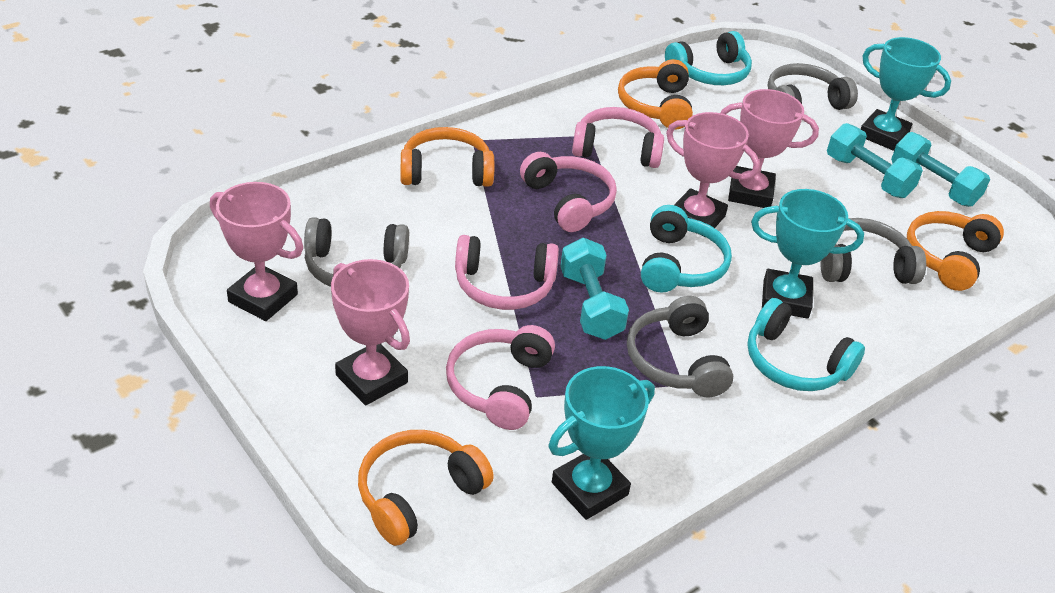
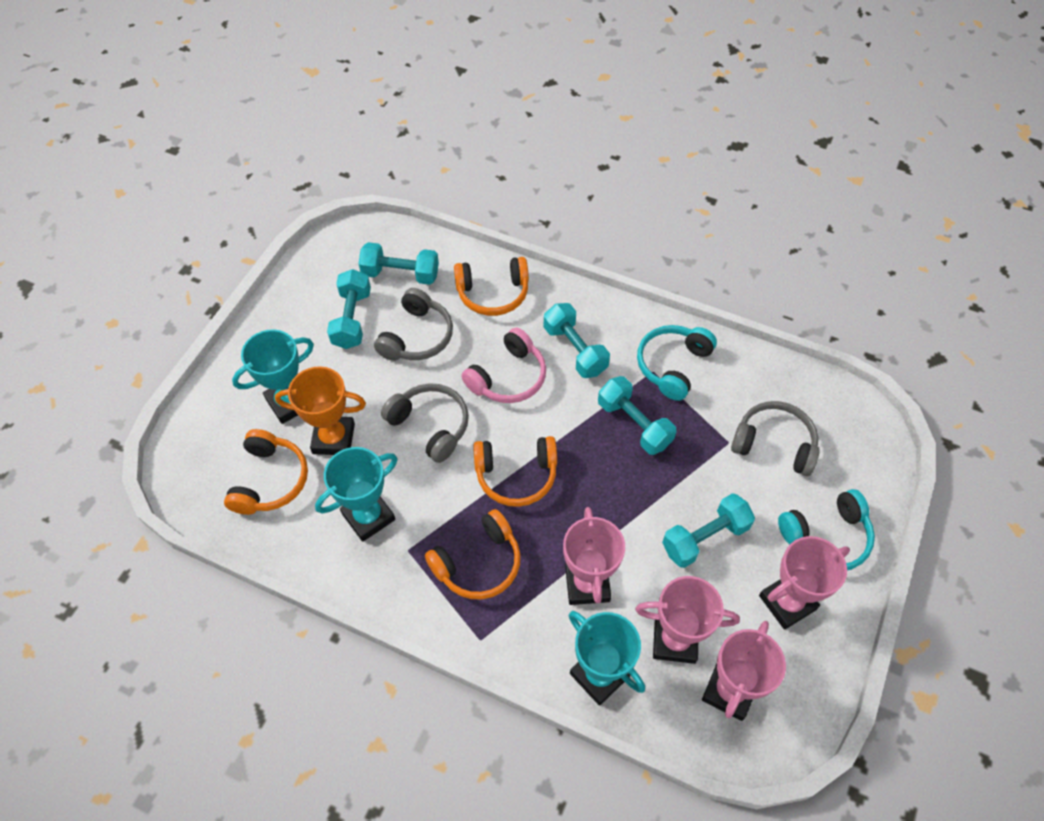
grey headphones: 4 -> 3
orange trophy: 0 -> 1
pink headphones: 4 -> 1
turquoise dumbbell: 3 -> 5
turquoise headphones: 3 -> 2

